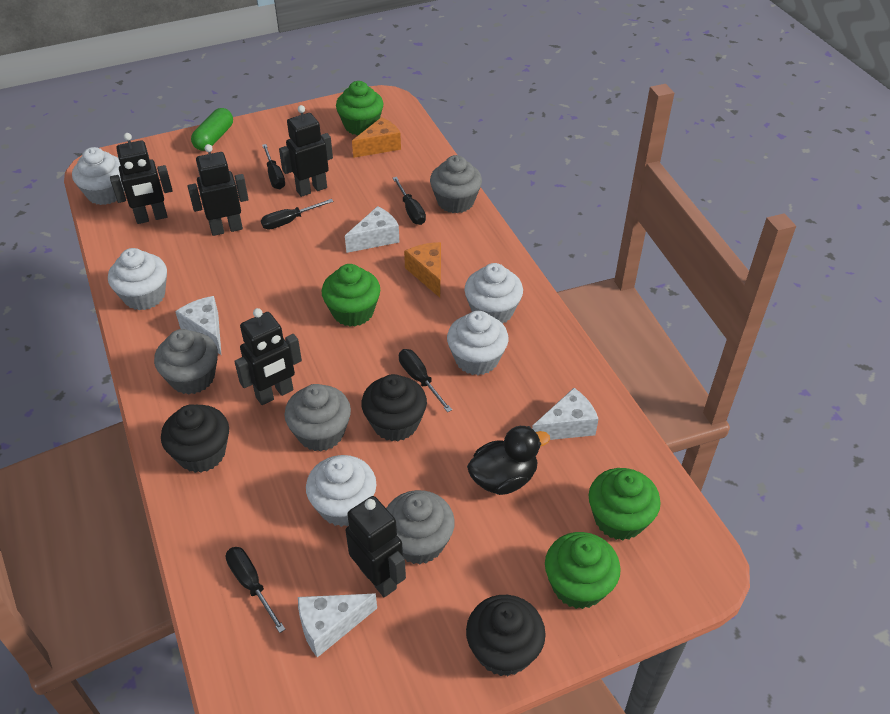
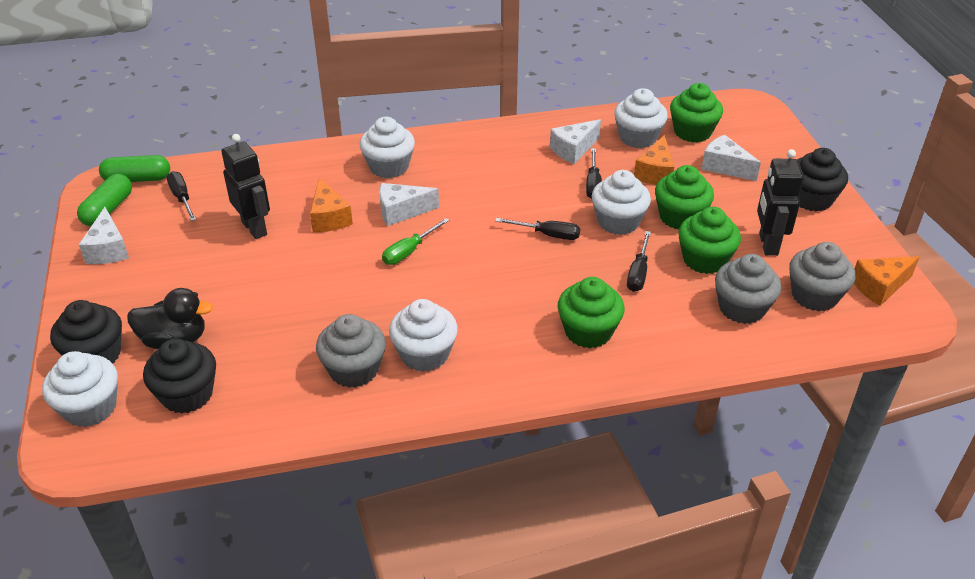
black robot: 5 -> 2
black screwdriver: 5 -> 4
green capsule: 1 -> 2
green screwdriver: 0 -> 1
grey cupcake: 4 -> 3
orange cheese: 2 -> 3

